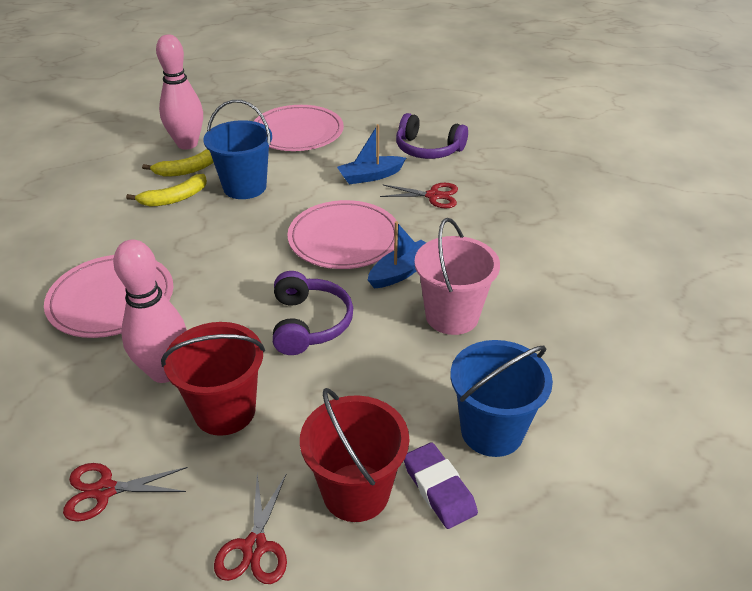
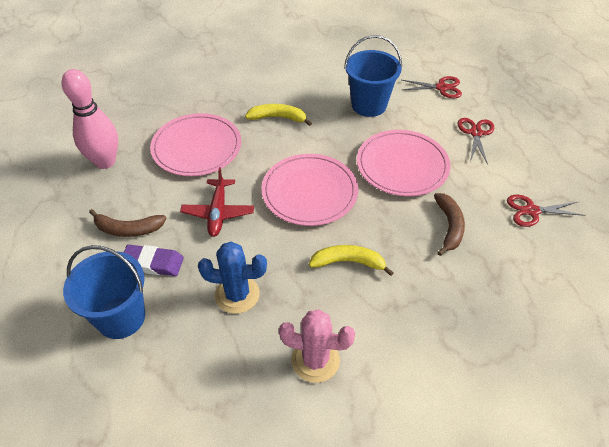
blue boat: 2 -> 0
blue cactus: 0 -> 1
brown banana: 0 -> 2
pink bowling pin: 2 -> 1
pink bucket: 1 -> 0
pink cactus: 0 -> 1
purple headphones: 2 -> 0
red bucket: 2 -> 0
red plane: 0 -> 1

